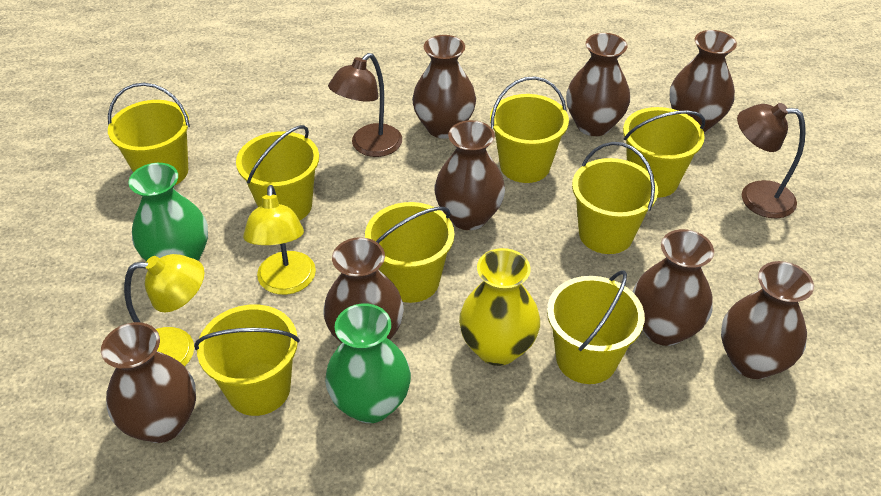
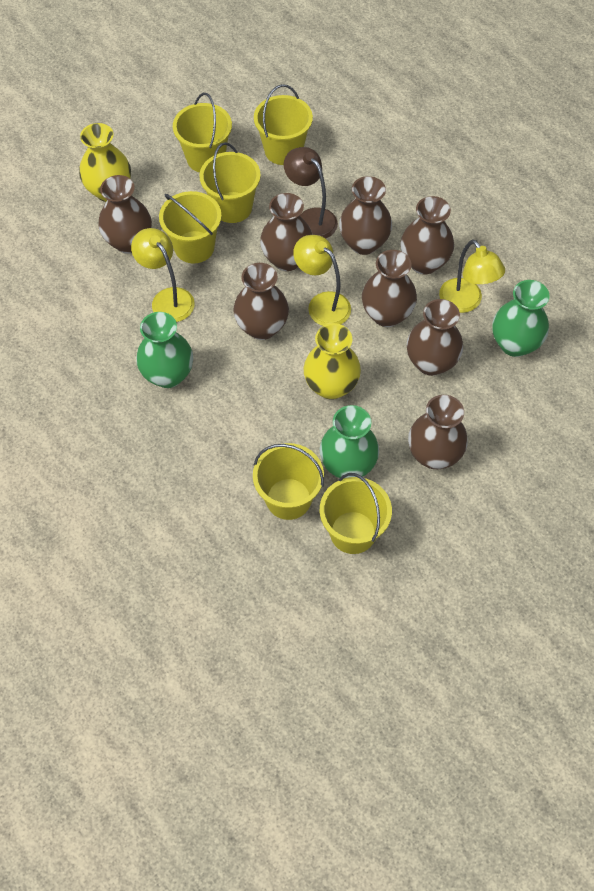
brown lamp: 2 -> 1
green vase: 2 -> 3
yellow bucket: 8 -> 6
yellow lamp: 2 -> 3
yellow vase: 1 -> 2

